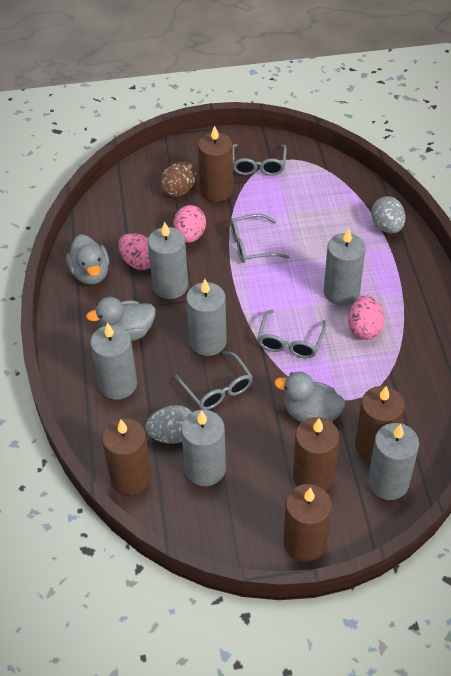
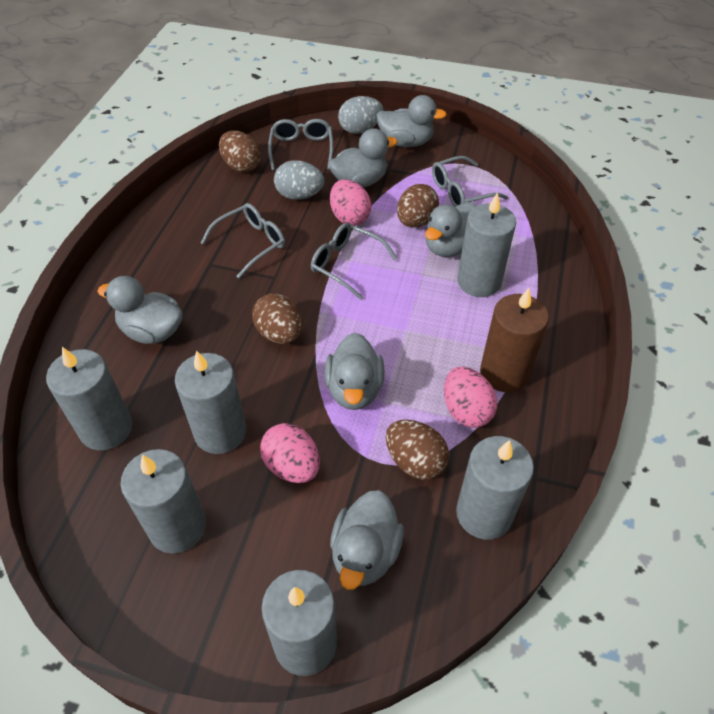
brown candle: 5 -> 1
brown egg: 1 -> 4
grey duck: 3 -> 6

